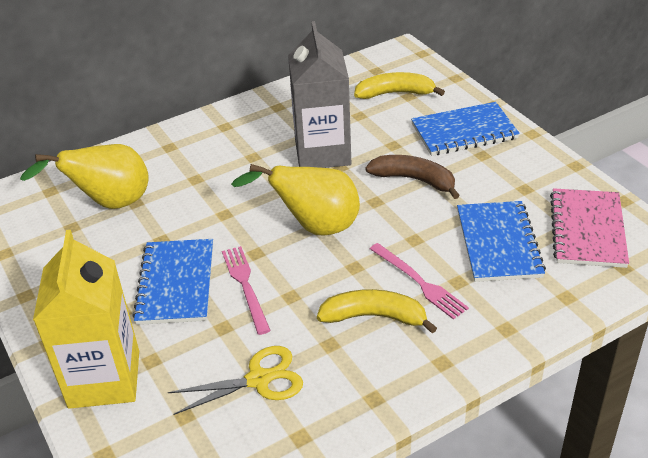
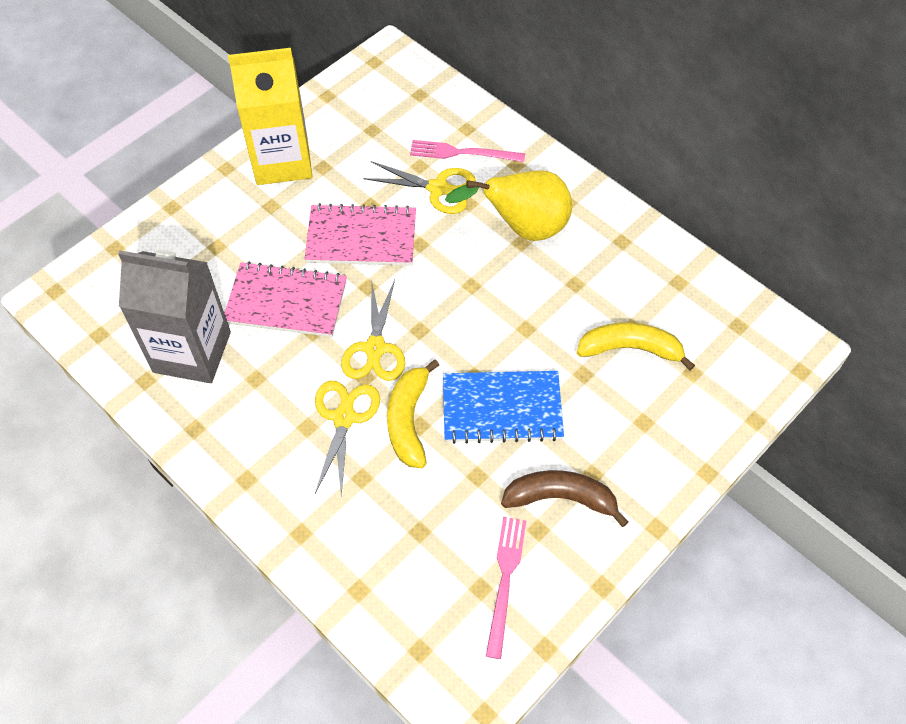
blue notebook: 3 -> 1
pink notebook: 1 -> 2
yellow pear: 2 -> 1
yellow scissors: 1 -> 3

